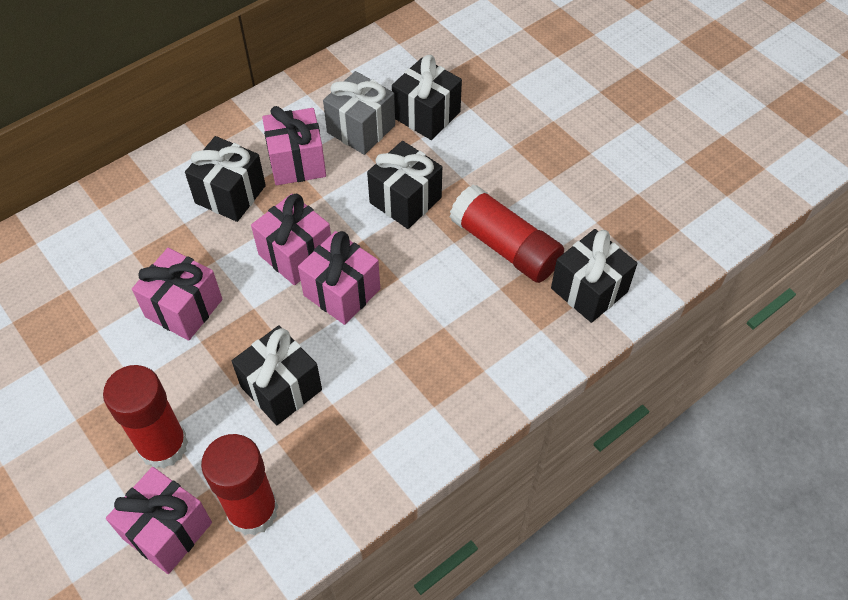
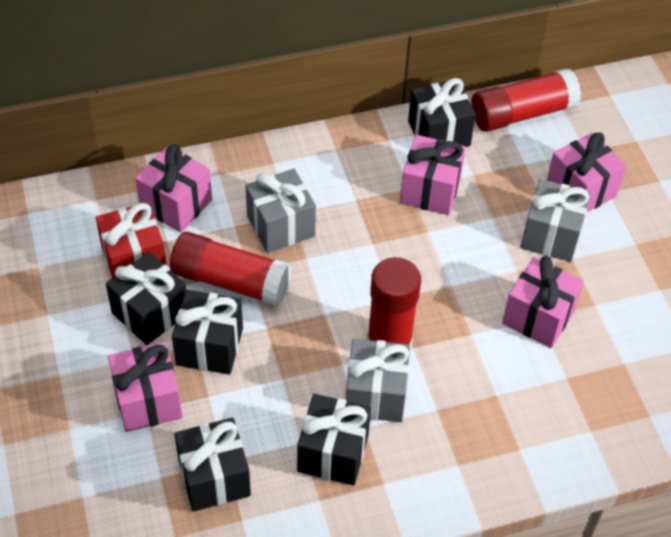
grey gift: 1 -> 3
red gift: 0 -> 1

